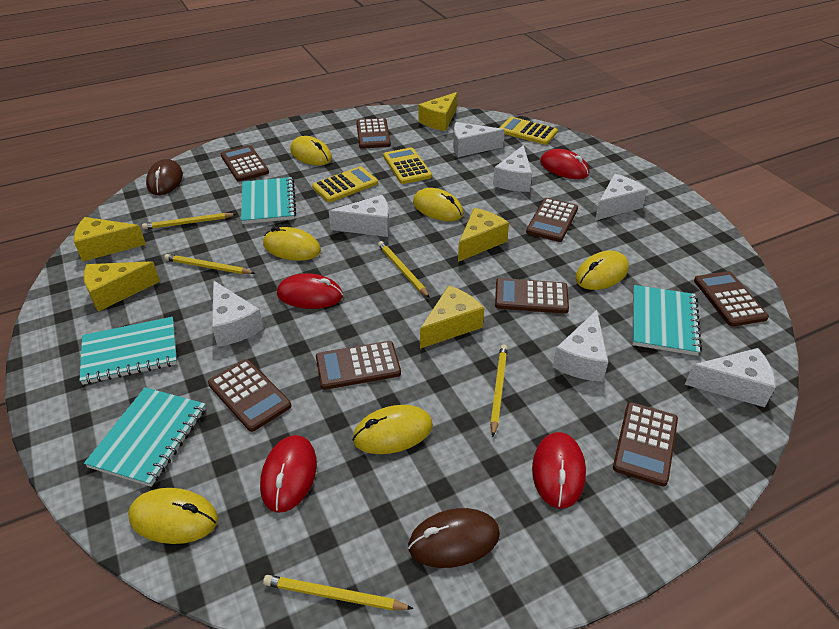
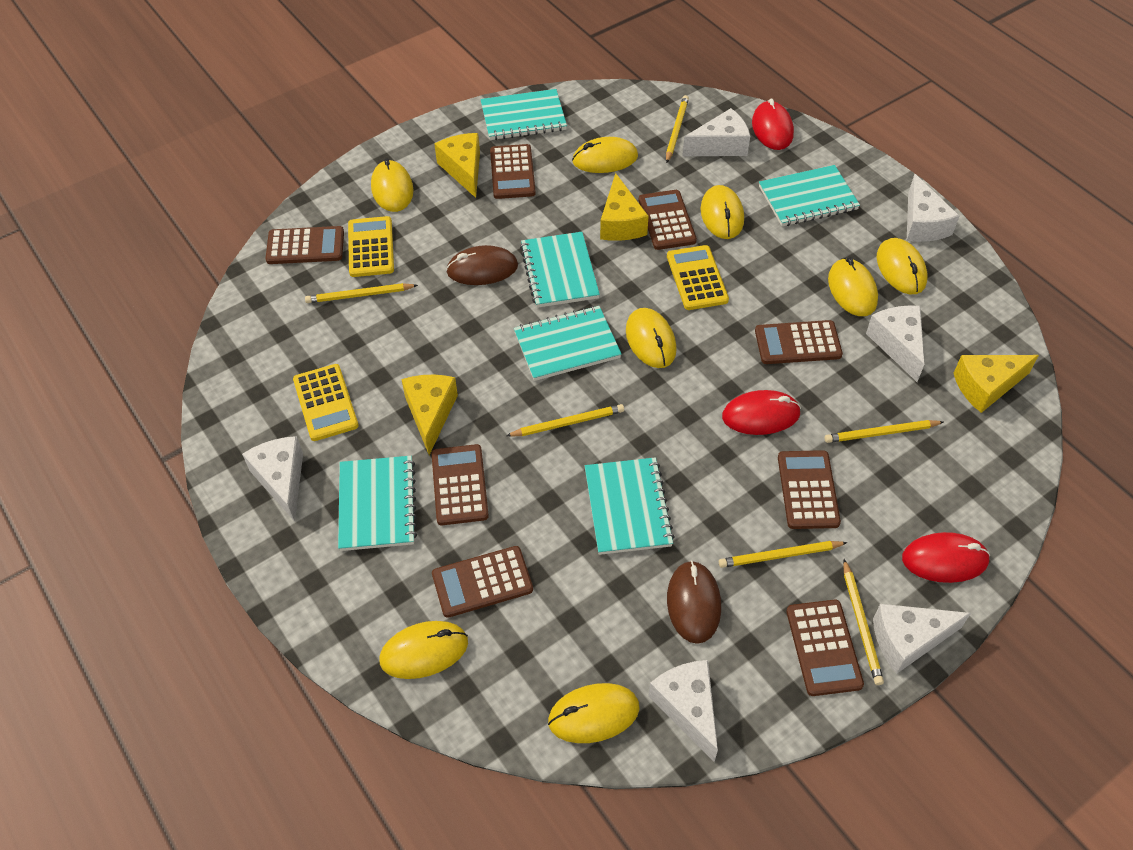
red mouse: 4 -> 3
turquoise notebook: 4 -> 6
white cheese: 7 -> 6
yellow cheese: 5 -> 4
yellow mouse: 6 -> 8
yellow pencil: 5 -> 6

